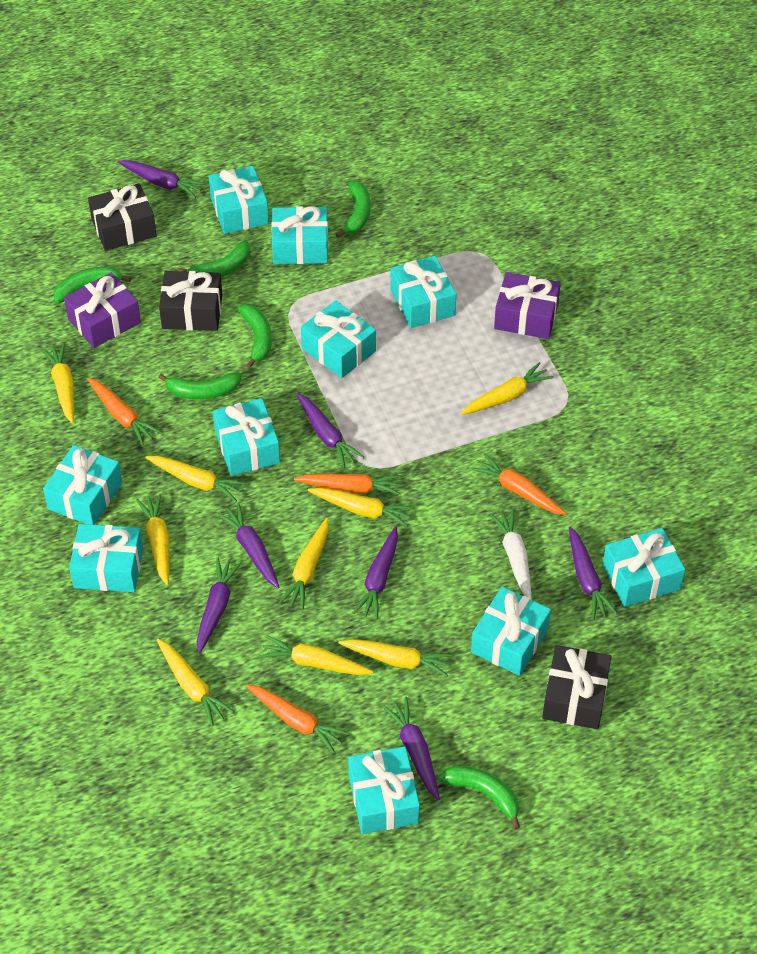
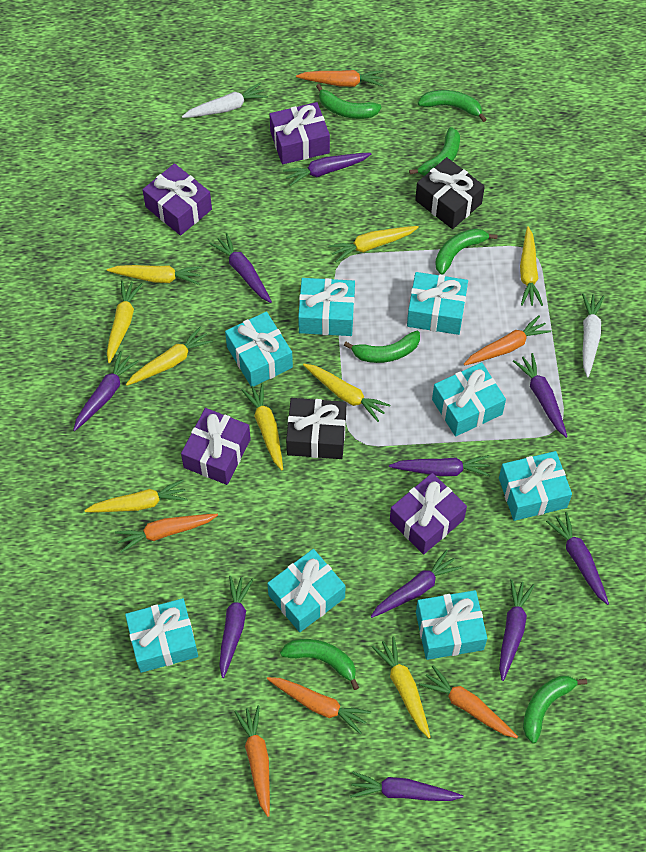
black gift: 3 -> 2
green banana: 6 -> 7
orange carrot: 4 -> 6
purple carrot: 7 -> 10
purple gift: 2 -> 4
turquoise gift: 10 -> 8
white carrot: 1 -> 2

